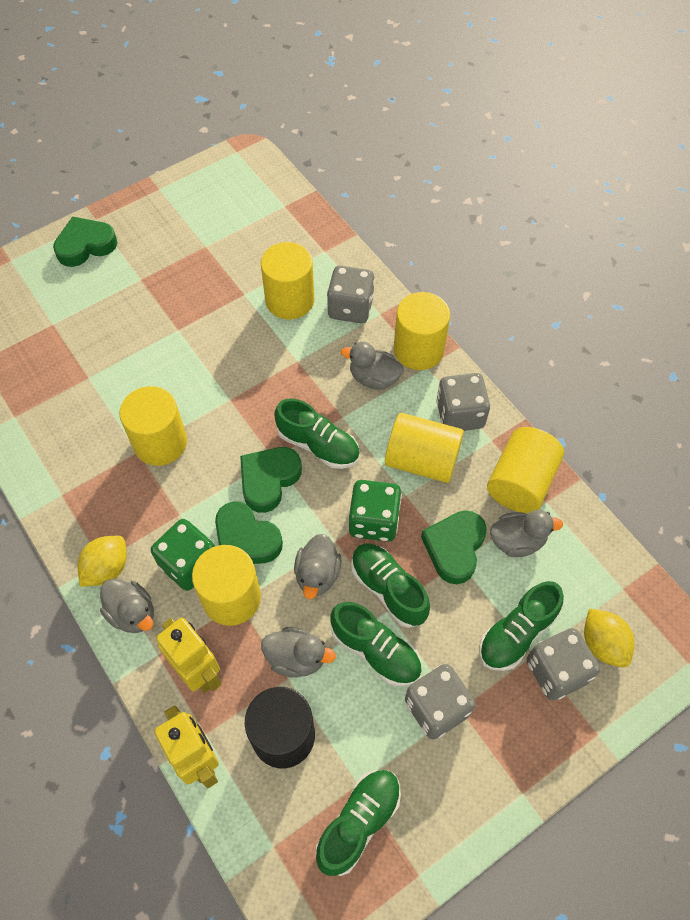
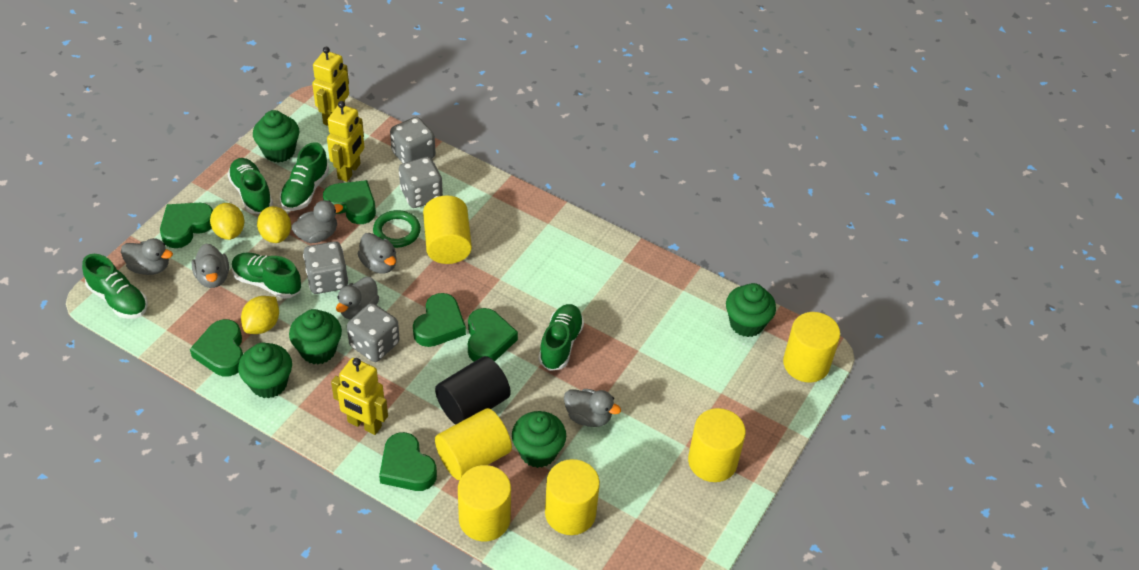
green cupcake: 0 -> 5
green dice: 2 -> 0
green heart: 4 -> 6
green ring: 0 -> 1
grey duck: 5 -> 6
yellow lemon: 2 -> 3
yellow robot: 2 -> 3

